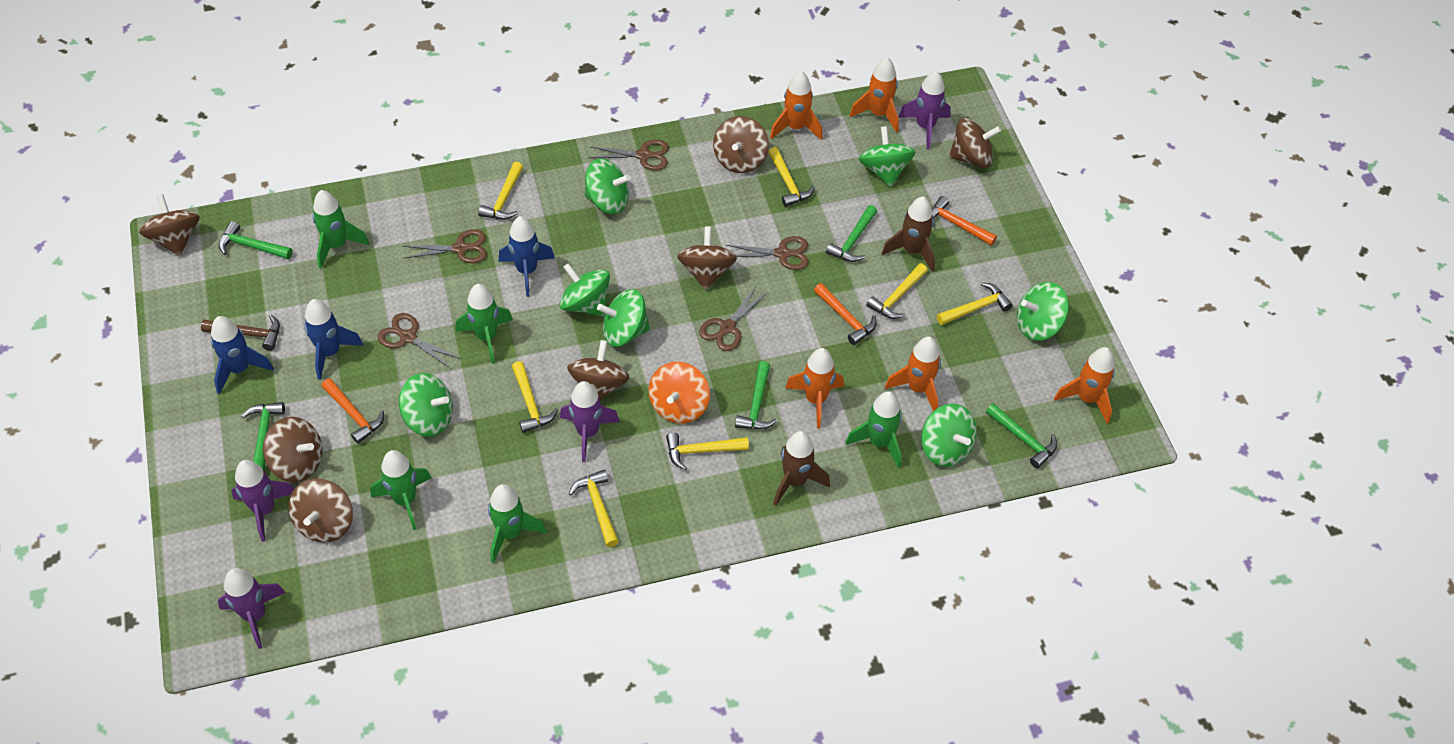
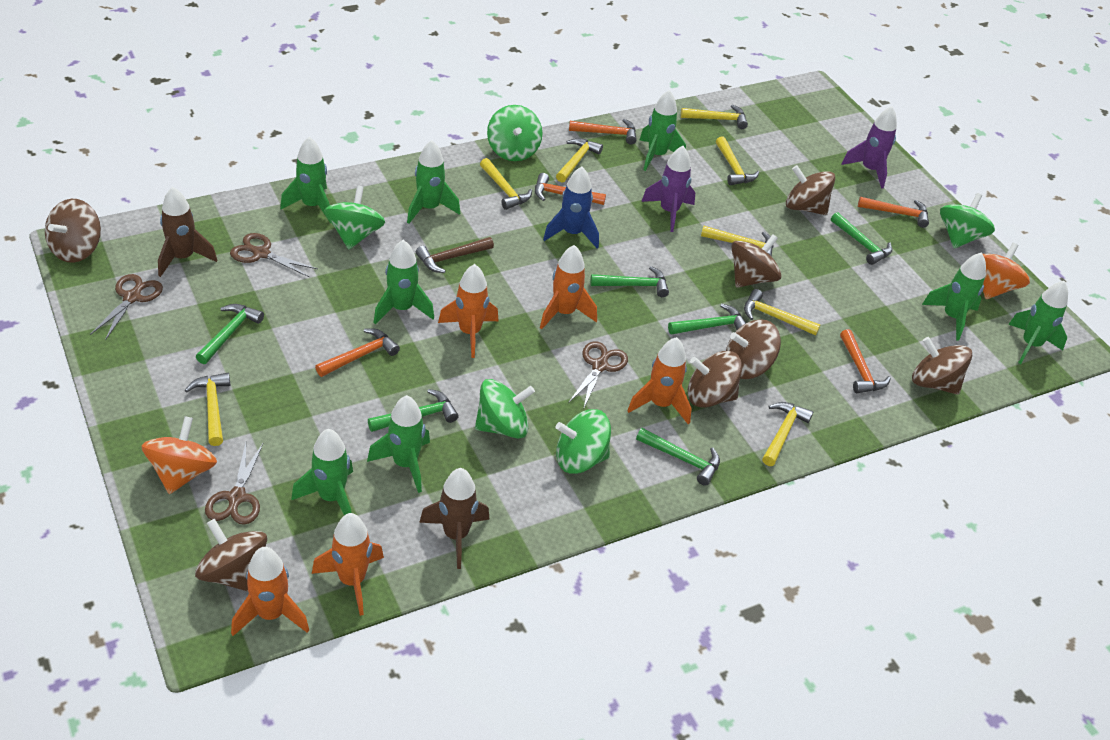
blue rocket: 3 -> 1
brown scissors: 5 -> 4
green hammer: 5 -> 6
green rocket: 5 -> 8
green spinning top: 7 -> 5
orange hammer: 3 -> 5
orange spinning top: 1 -> 2
purple rocket: 4 -> 2
yellow hammer: 7 -> 8

